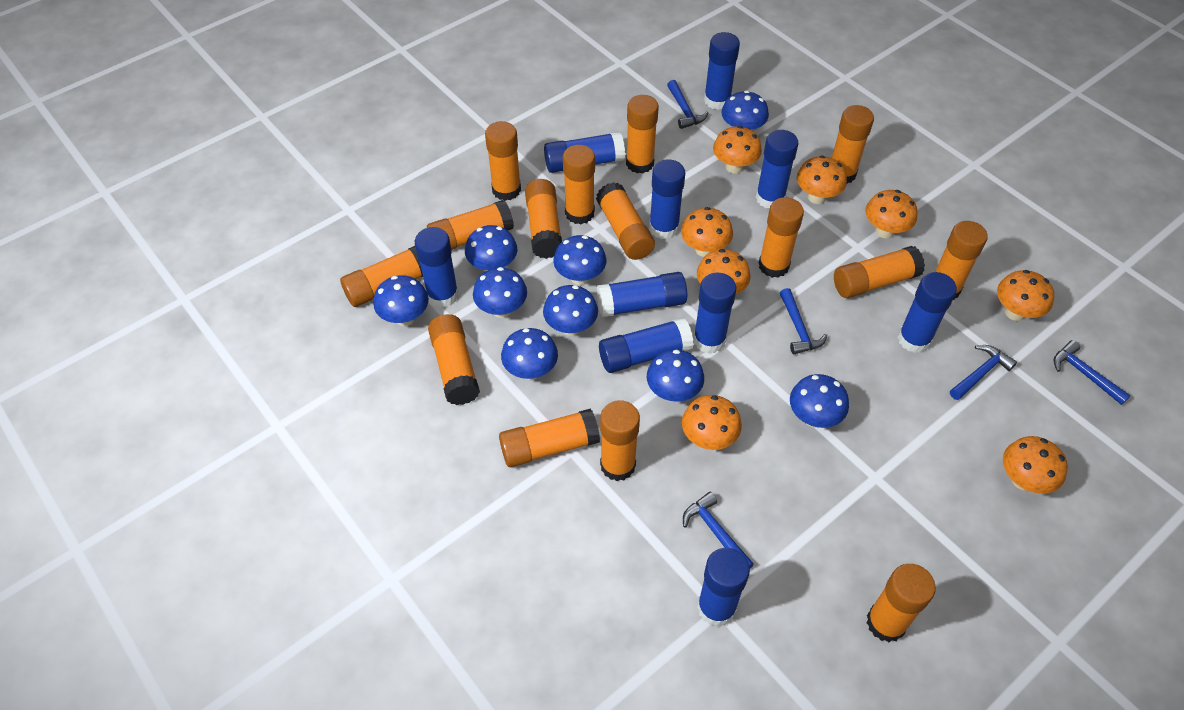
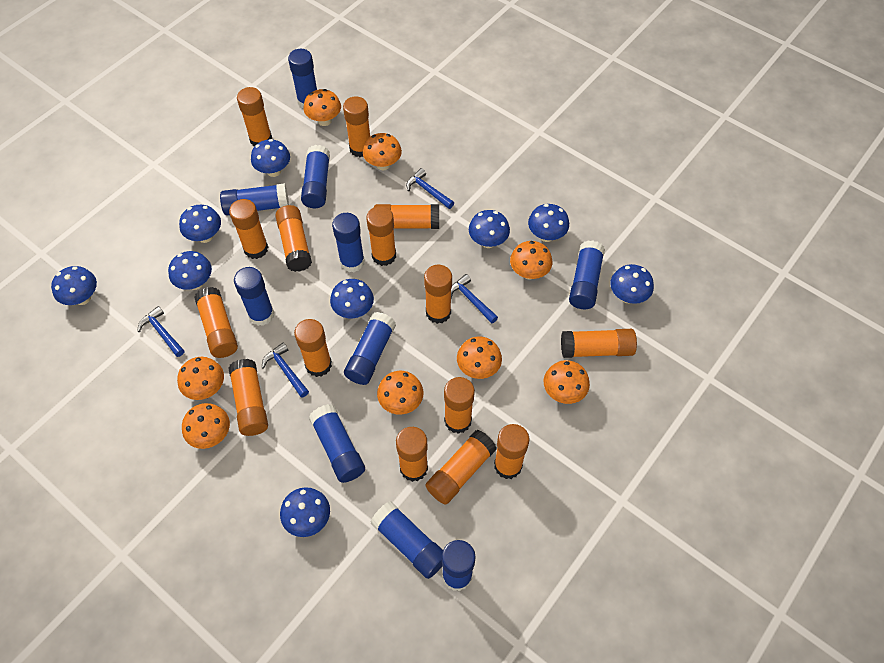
blue hammer: 5 -> 4

